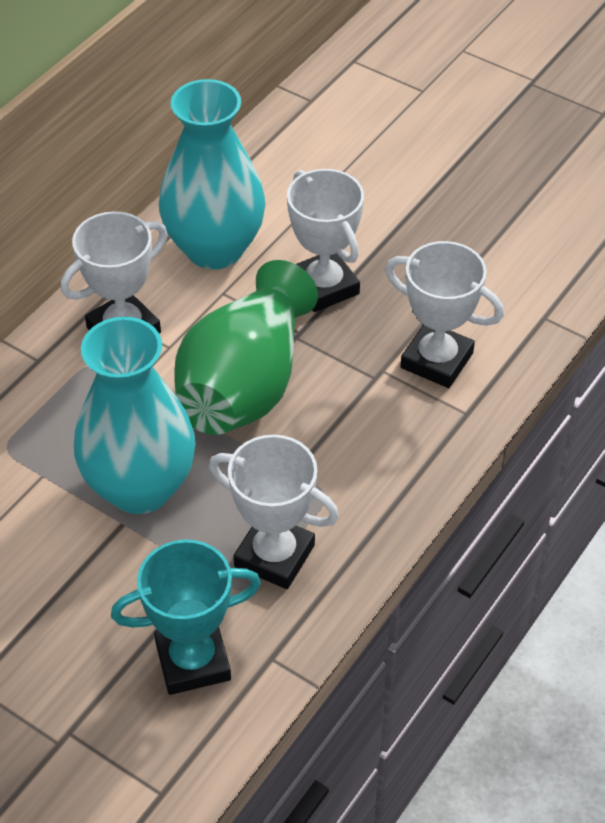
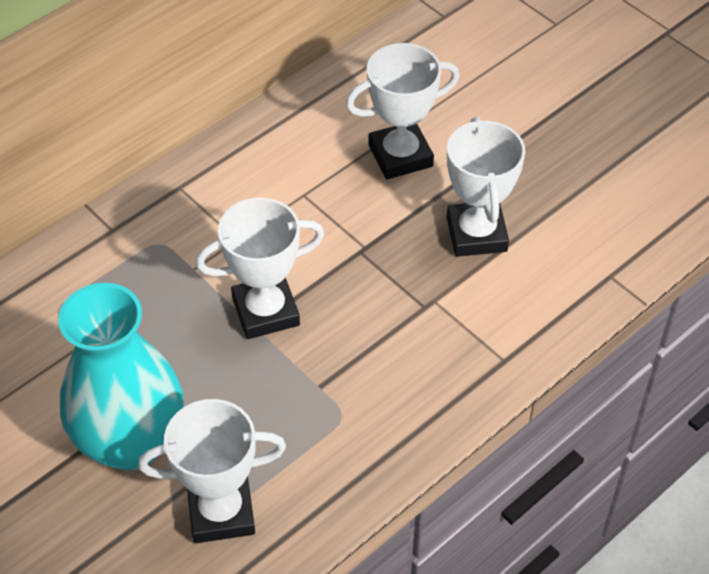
green vase: 1 -> 0
turquoise trophy: 1 -> 0
turquoise vase: 2 -> 1

